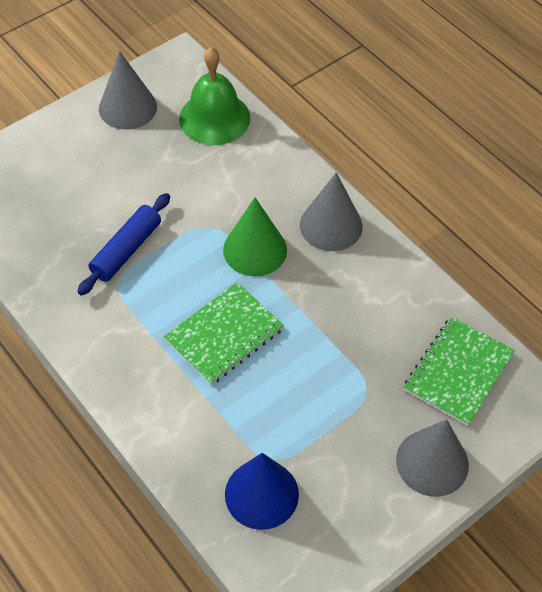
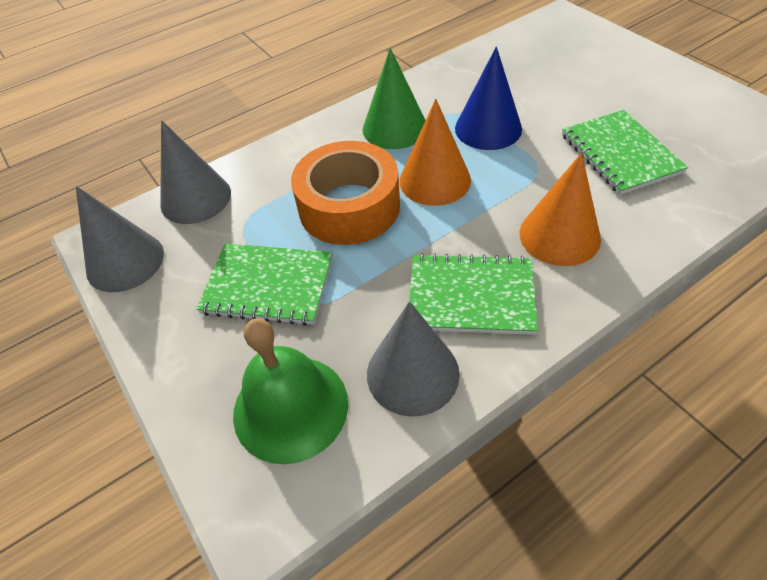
blue rolling pin: 1 -> 0
green notebook: 2 -> 3
orange cone: 0 -> 2
orange tape: 0 -> 1

